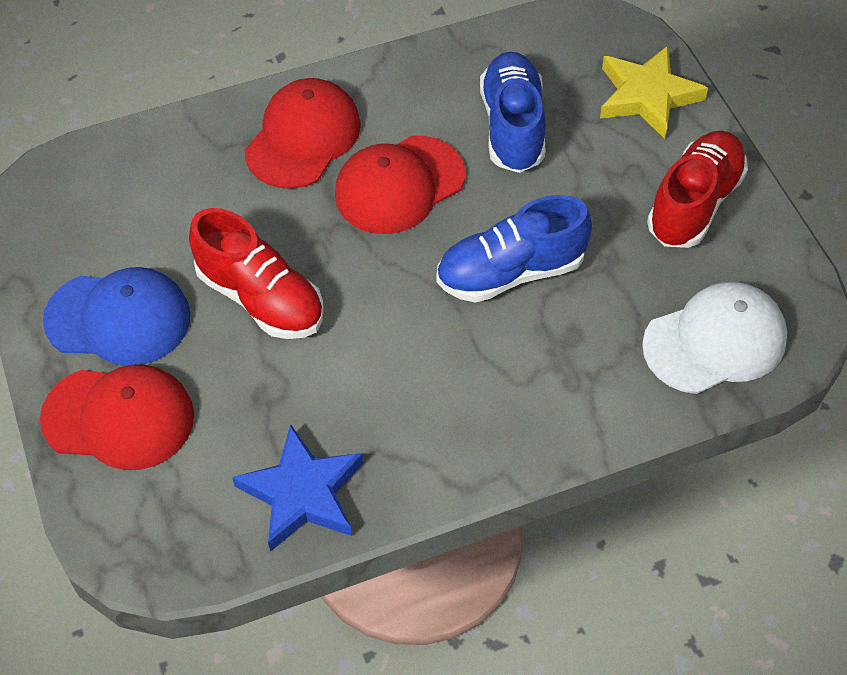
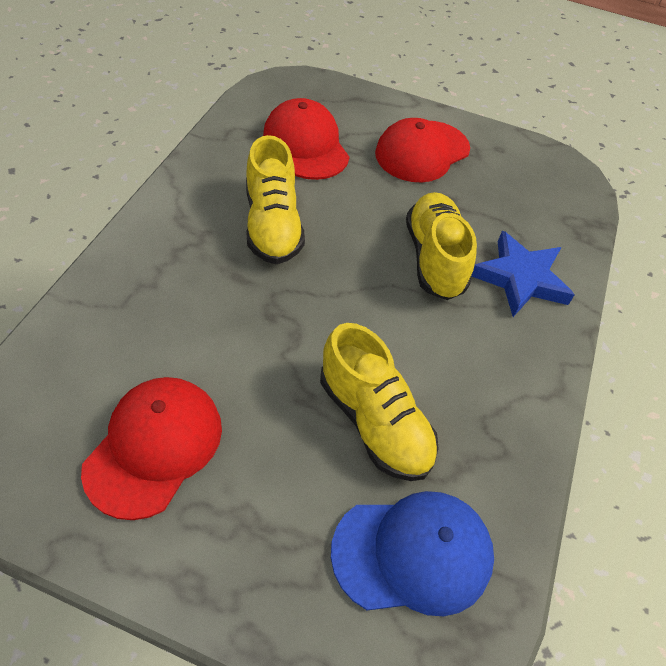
blue shoe: 2 -> 0
red shoe: 2 -> 0
white cap: 1 -> 0
yellow shoe: 0 -> 3
yellow star: 1 -> 0

